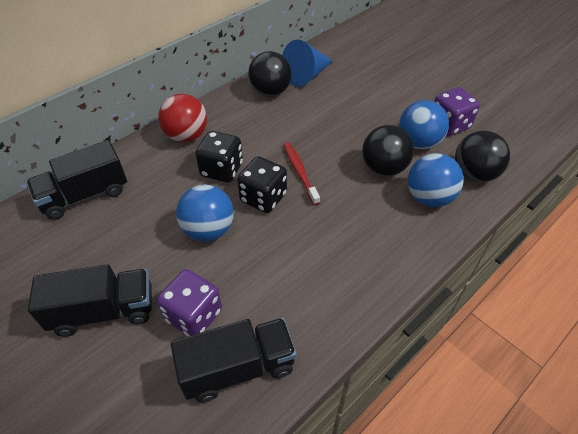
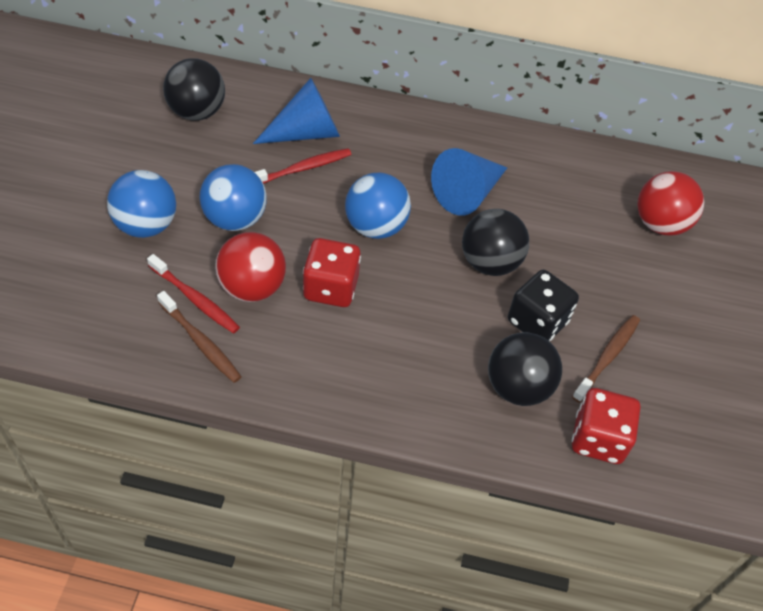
black dice: 2 -> 1
black truck: 3 -> 0
blue cone: 1 -> 2
brown toothbrush: 0 -> 2
purple dice: 2 -> 0
red ball: 1 -> 2
red dice: 0 -> 2
red toothbrush: 1 -> 2

